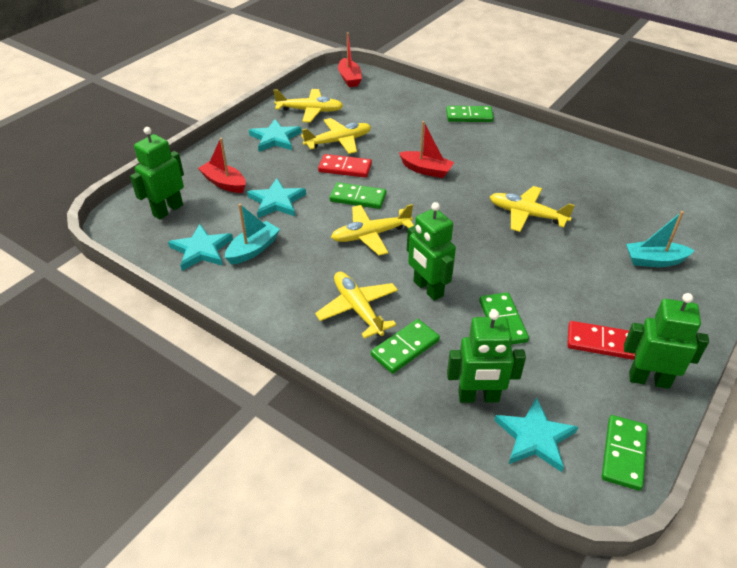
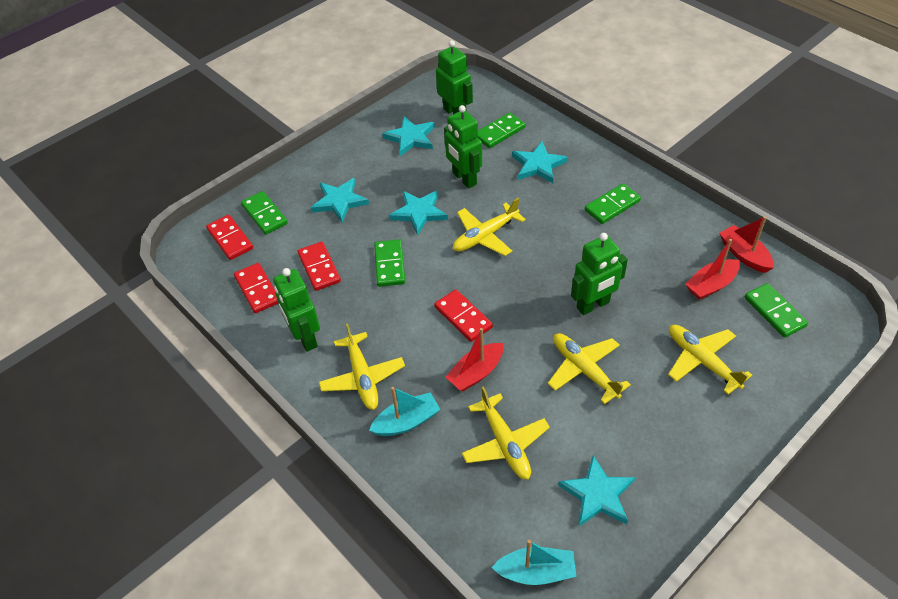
red domino: 2 -> 4
turquoise star: 4 -> 5

